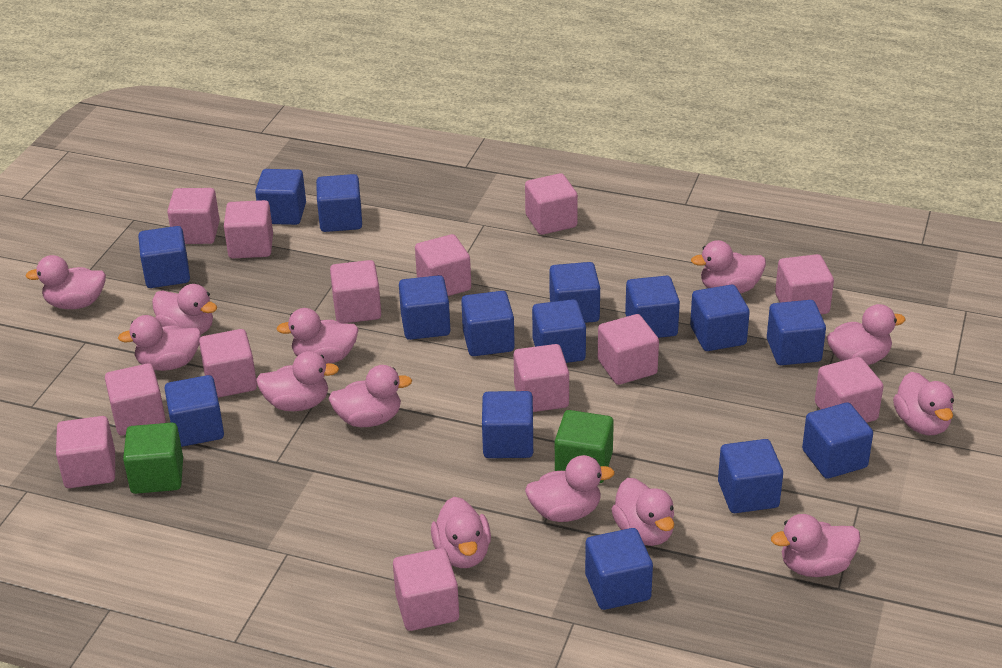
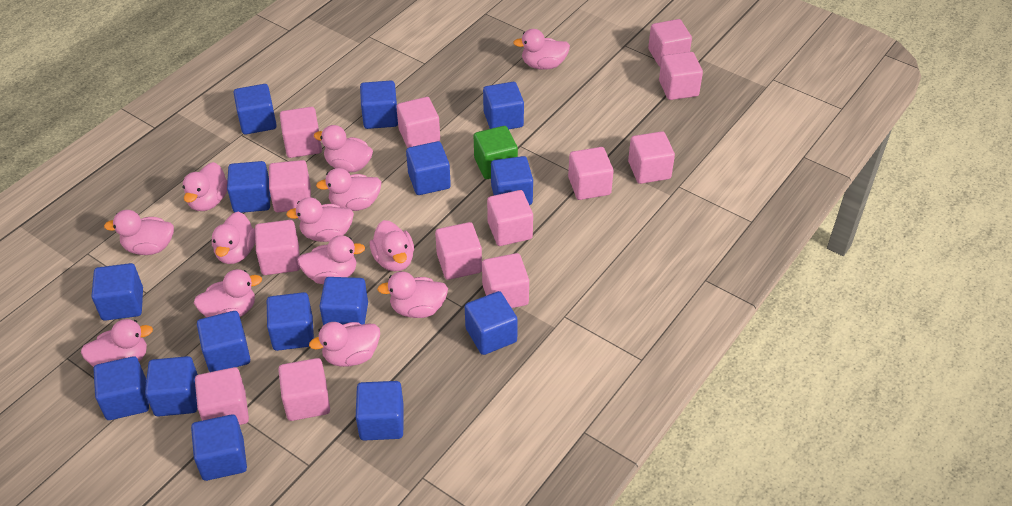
green cube: 2 -> 1

